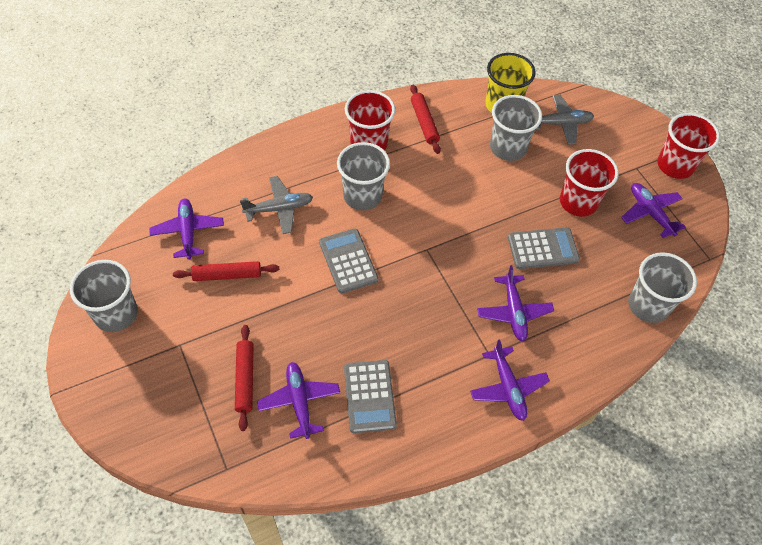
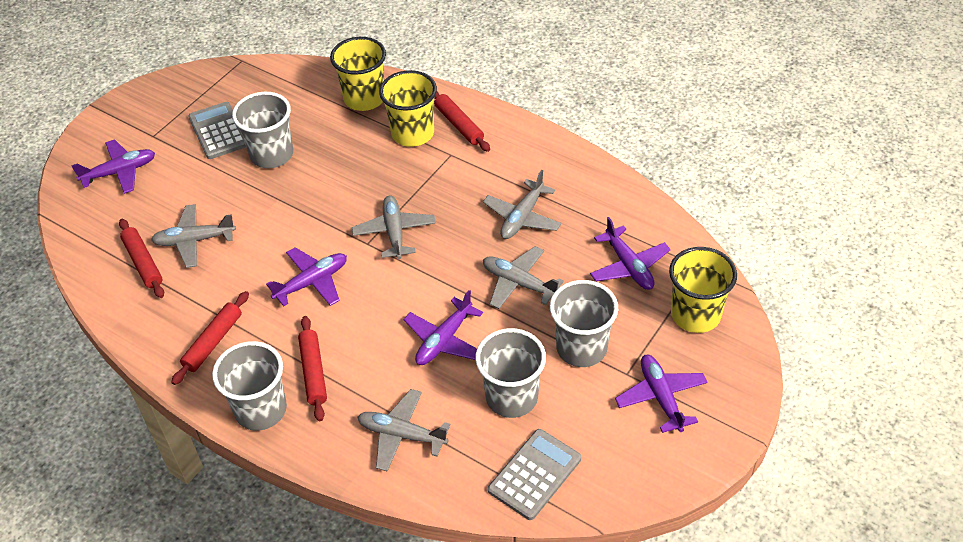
grey calculator: 3 -> 2
grey plane: 2 -> 5
red cup: 3 -> 0
red rolling pin: 3 -> 4
yellow cup: 1 -> 3

